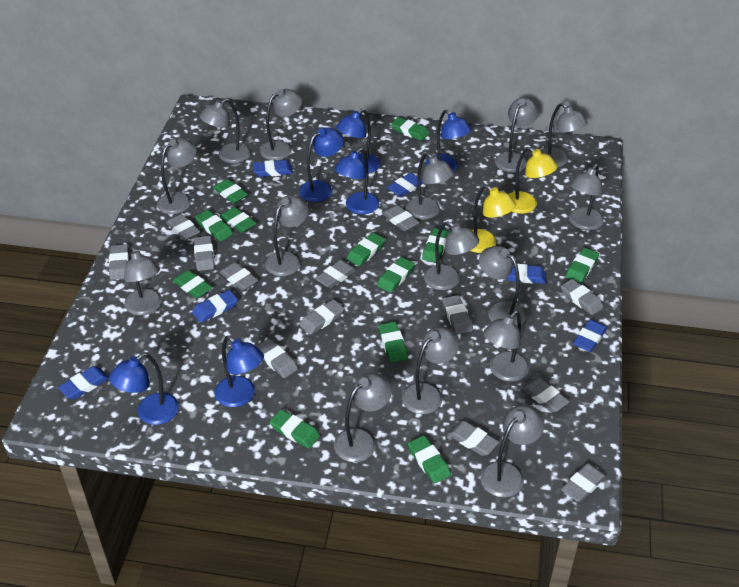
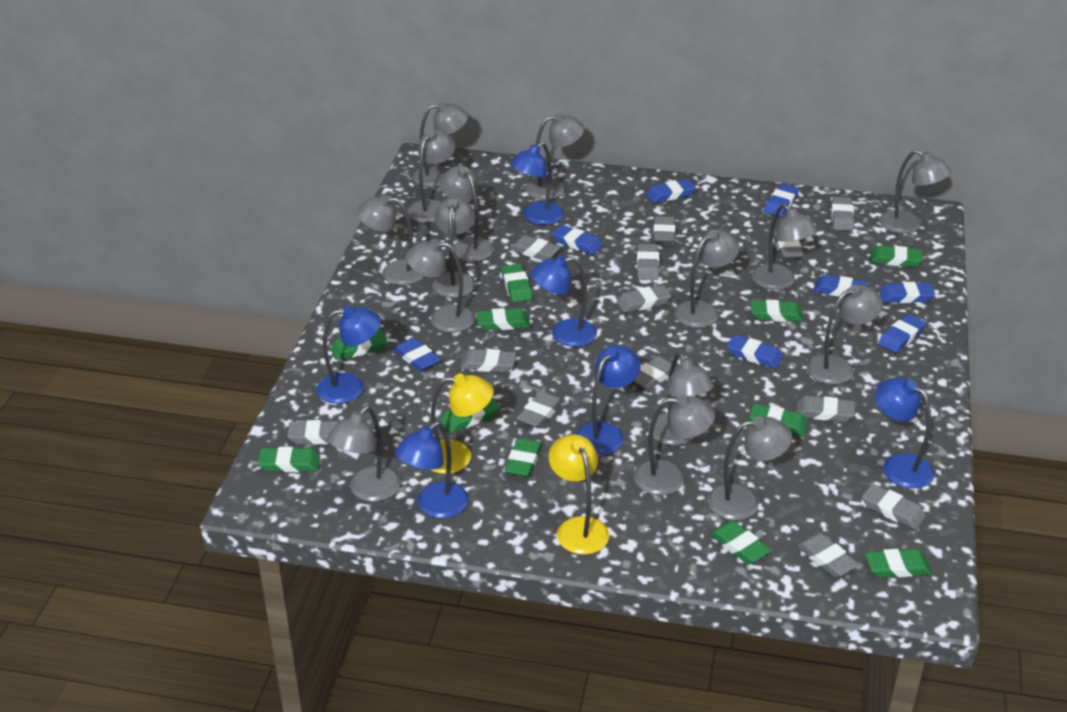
blue eraser: 6 -> 8
green eraser: 12 -> 11

